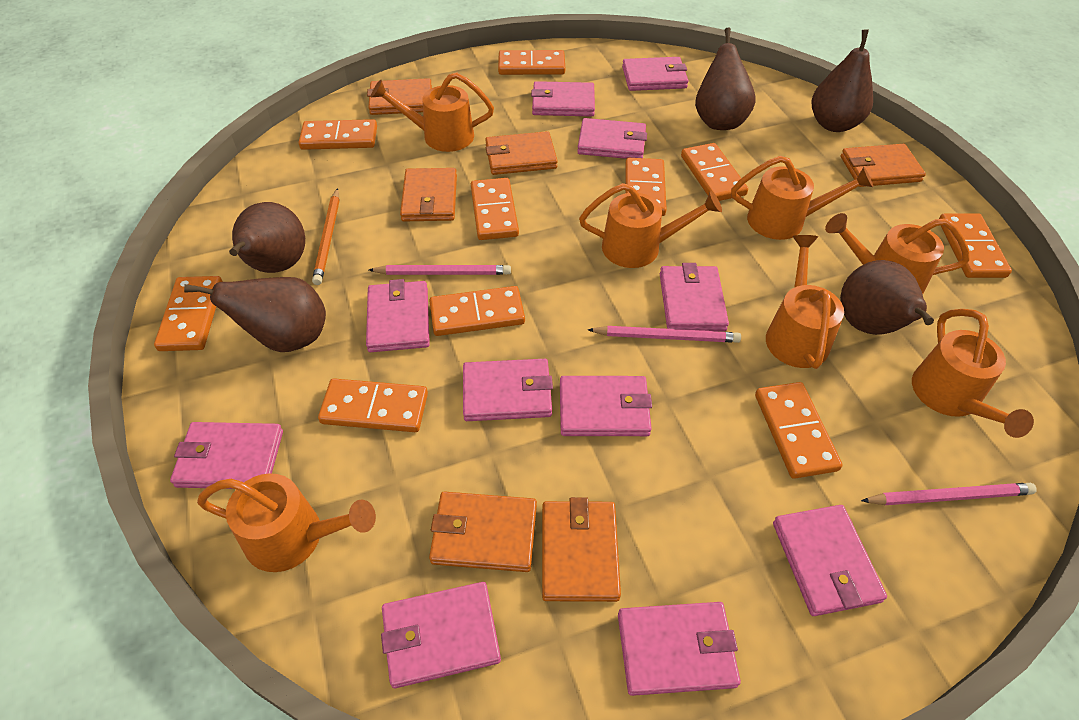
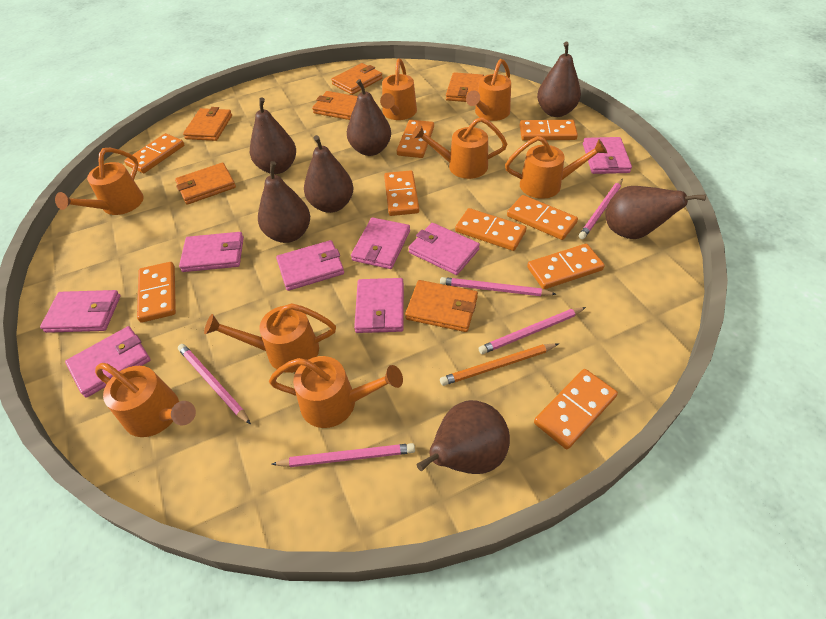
brown pear: 5 -> 7
orange domino: 10 -> 9
orange watering can: 7 -> 8
pink pencil: 3 -> 5
pink wallet: 11 -> 8

